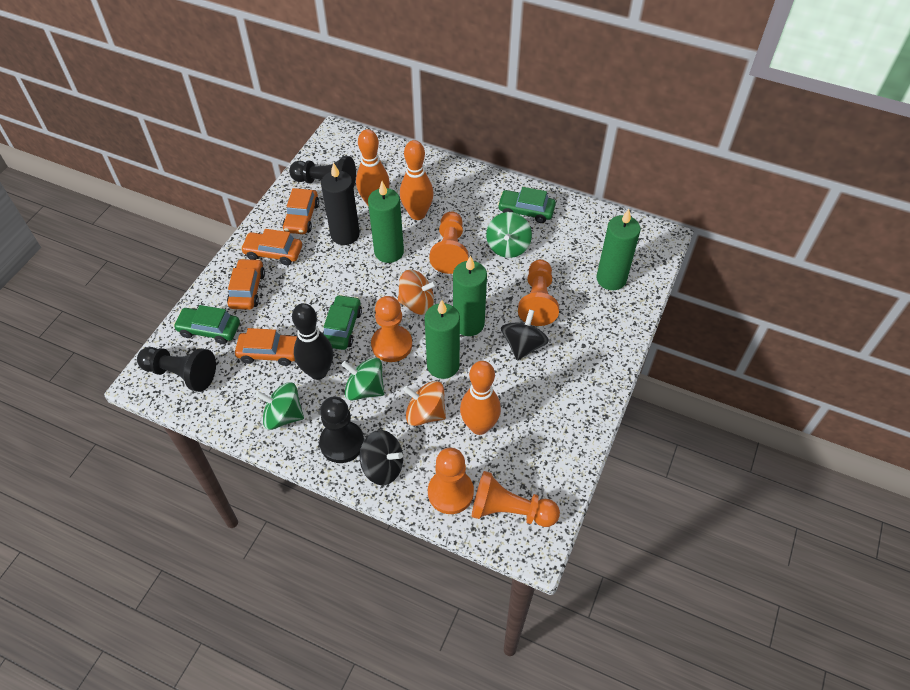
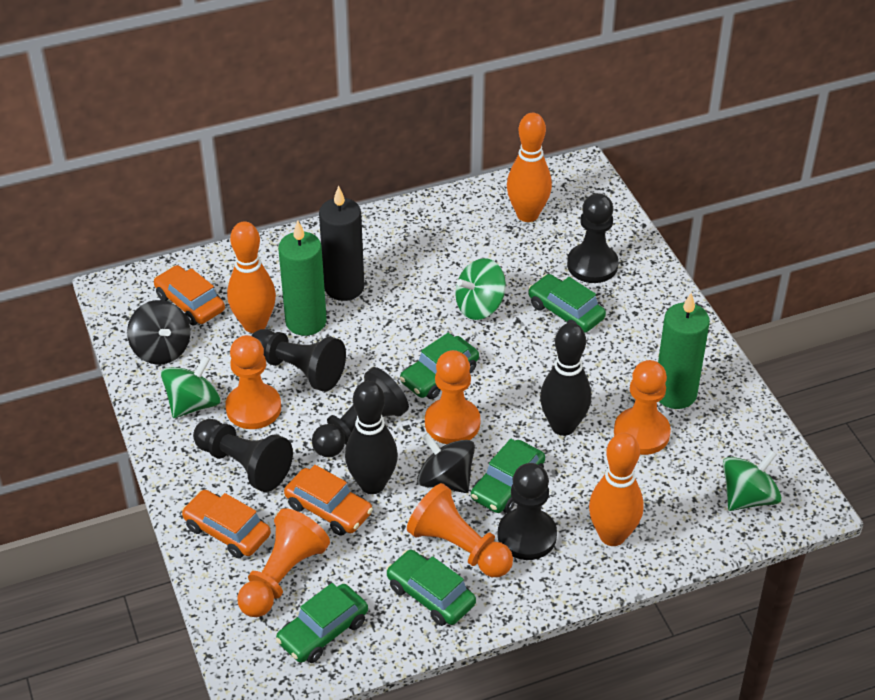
black bowling pin: 1 -> 2
black pawn: 3 -> 5
green candle: 4 -> 2
green car: 3 -> 5
orange car: 4 -> 3
orange spinning top: 2 -> 0

